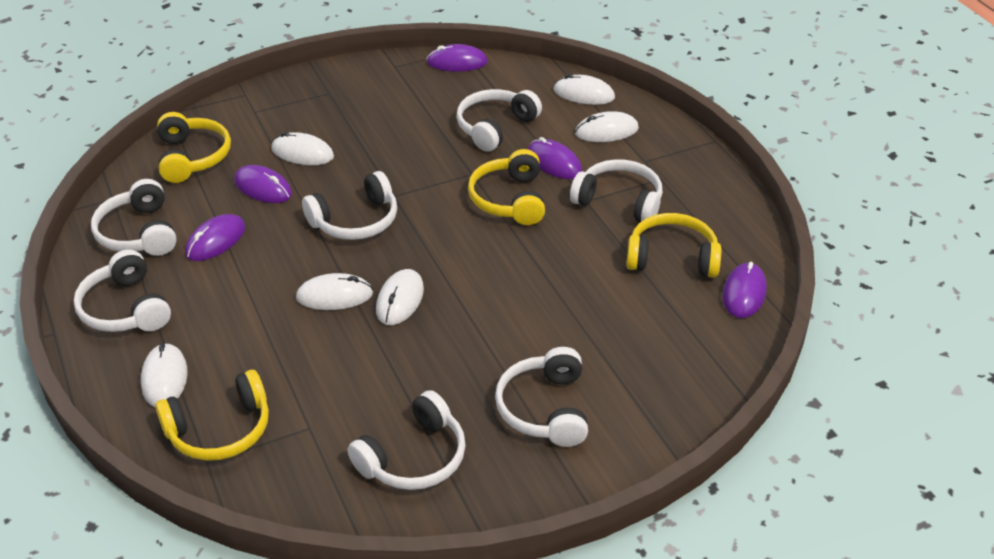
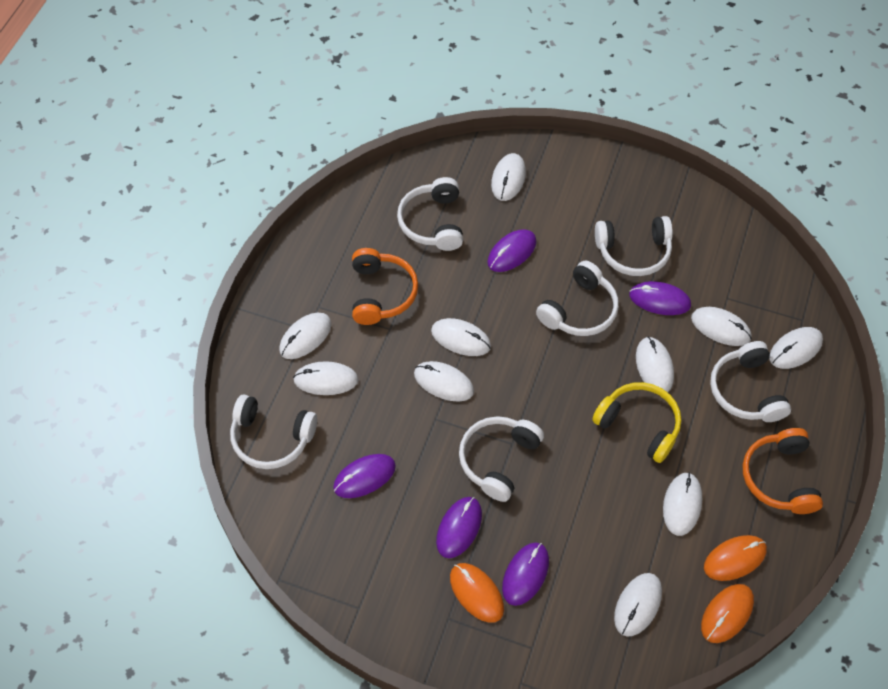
orange headphones: 0 -> 2
orange mouse: 0 -> 3
white headphones: 7 -> 6
white mouse: 6 -> 10
yellow headphones: 4 -> 1

